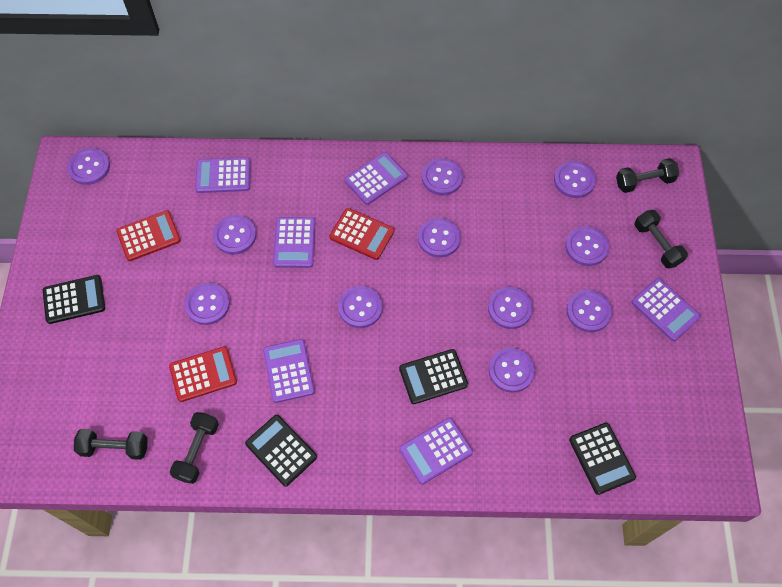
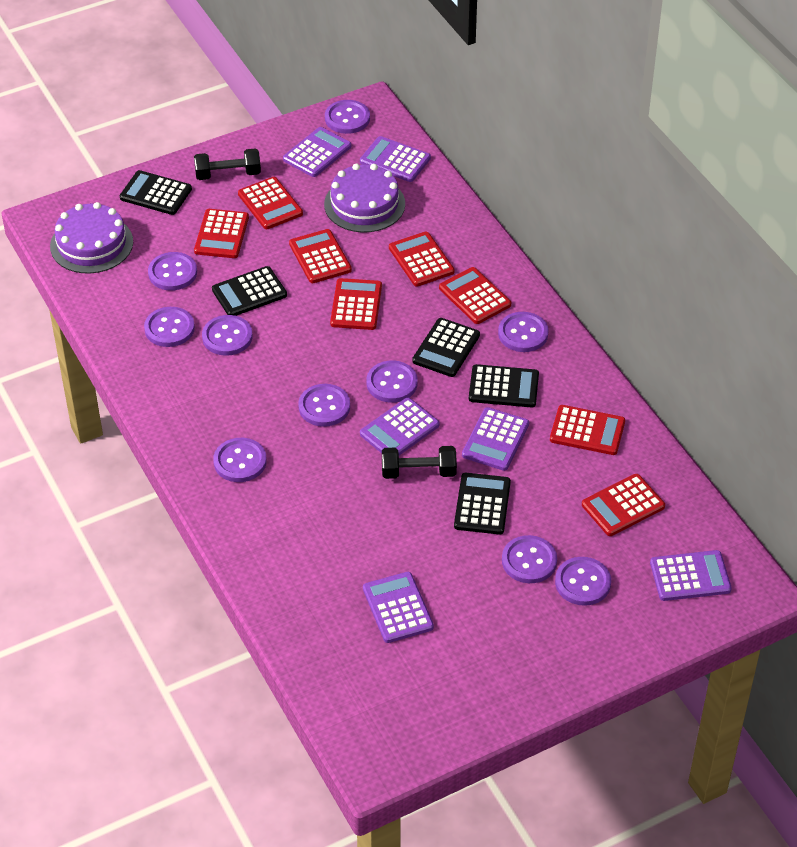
black calculator: 4 -> 5
black dumbbell: 4 -> 2
purple button: 11 -> 10
purple cake: 0 -> 2
red calculator: 3 -> 8

